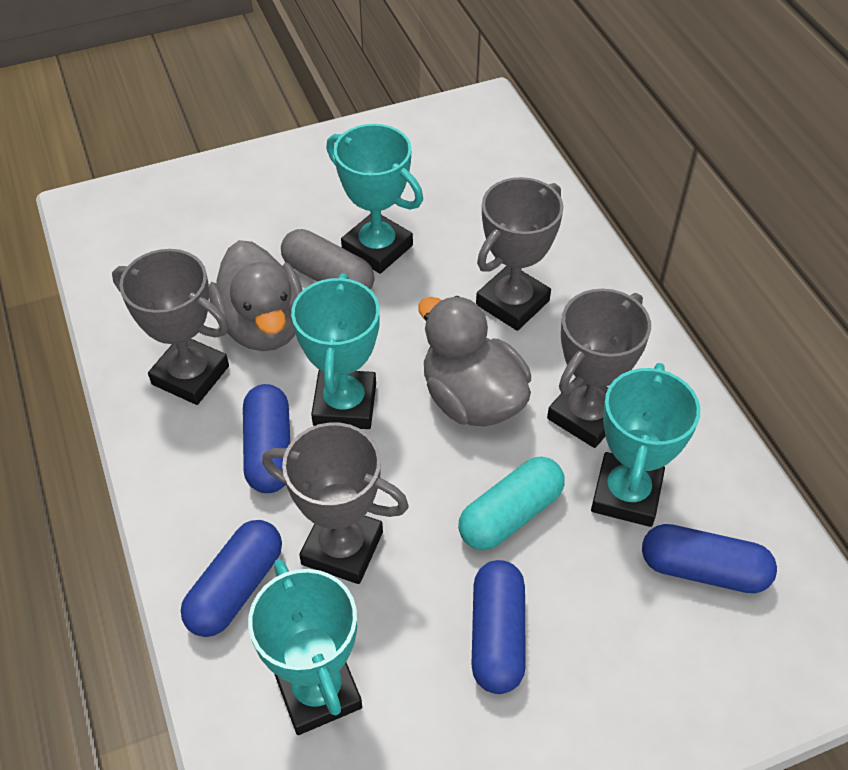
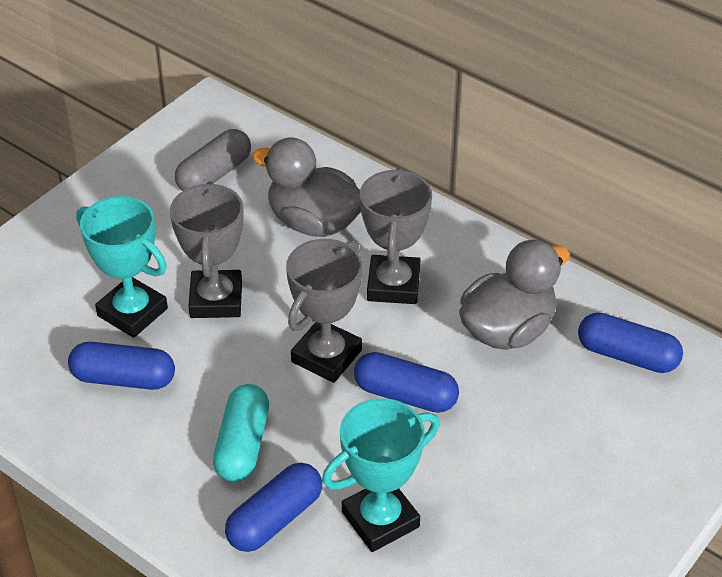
grey trophy: 4 -> 3
turquoise trophy: 4 -> 2

